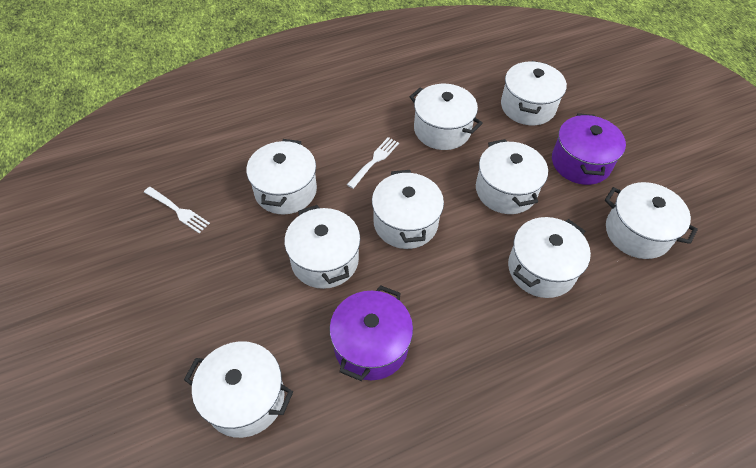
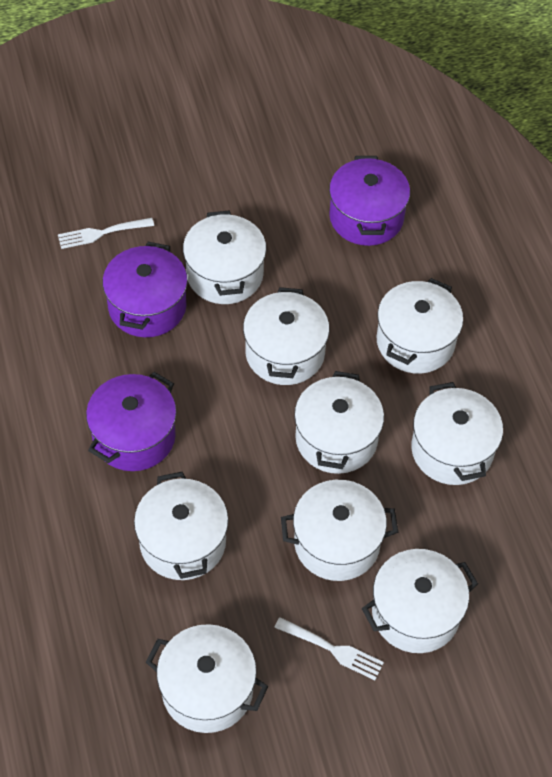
purple pot: 2 -> 3

